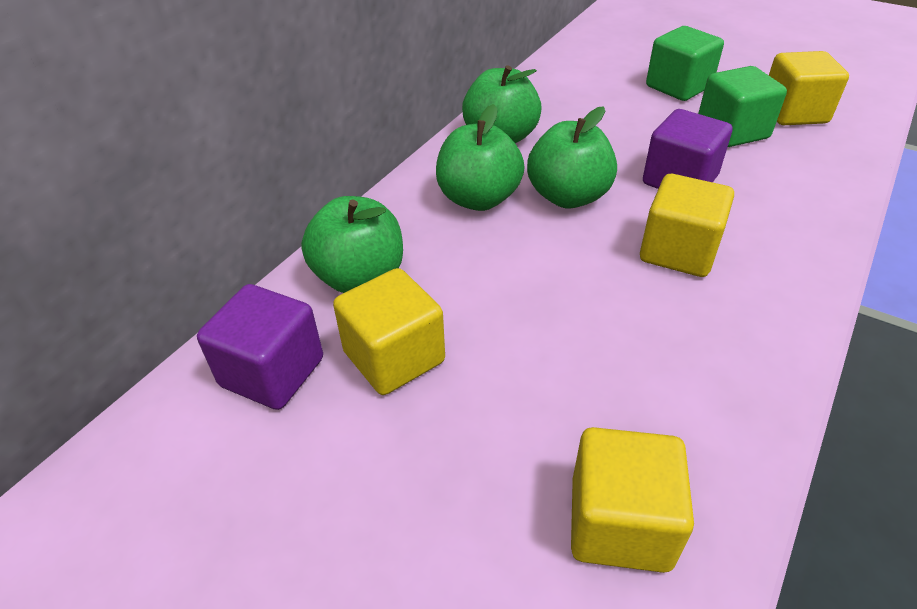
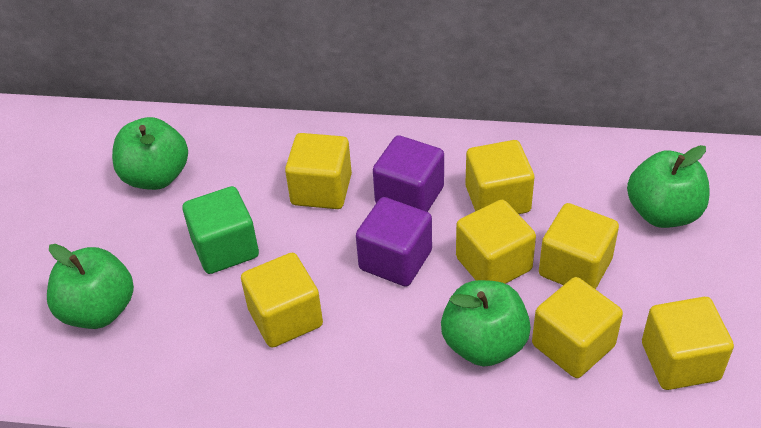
green cube: 2 -> 1
yellow cube: 4 -> 7

